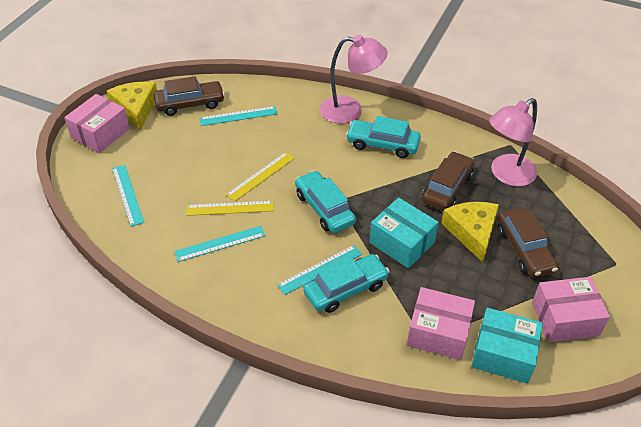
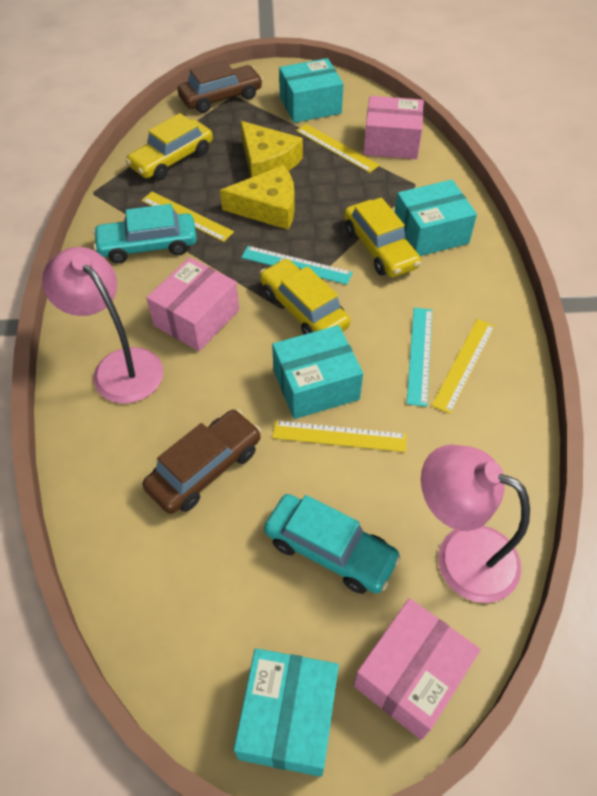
brown car: 3 -> 2
turquoise box: 2 -> 4
turquoise car: 3 -> 2
turquoise ruler: 4 -> 2
yellow car: 0 -> 3
yellow ruler: 2 -> 4

